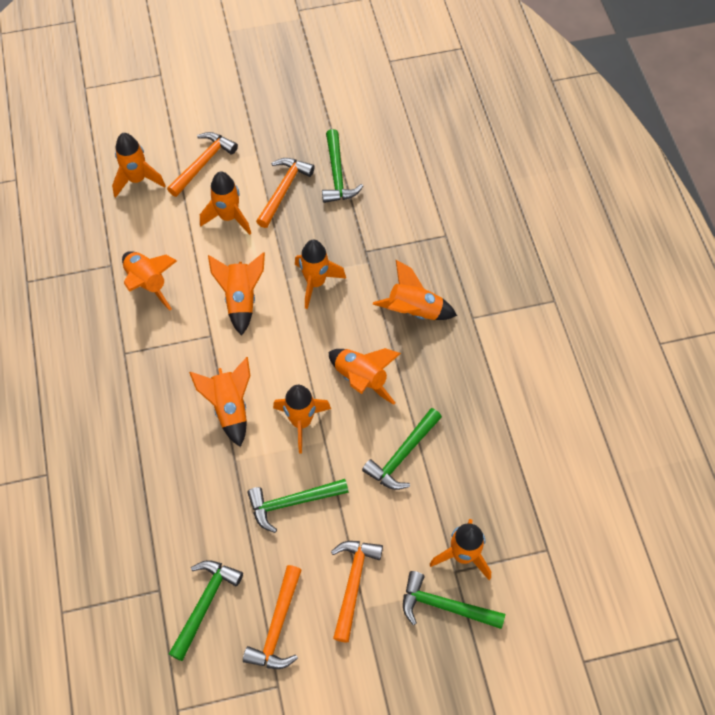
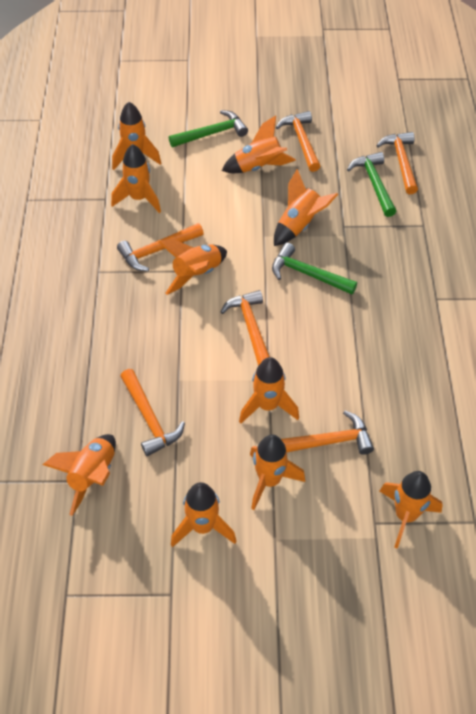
green hammer: 5 -> 3
orange hammer: 4 -> 6

